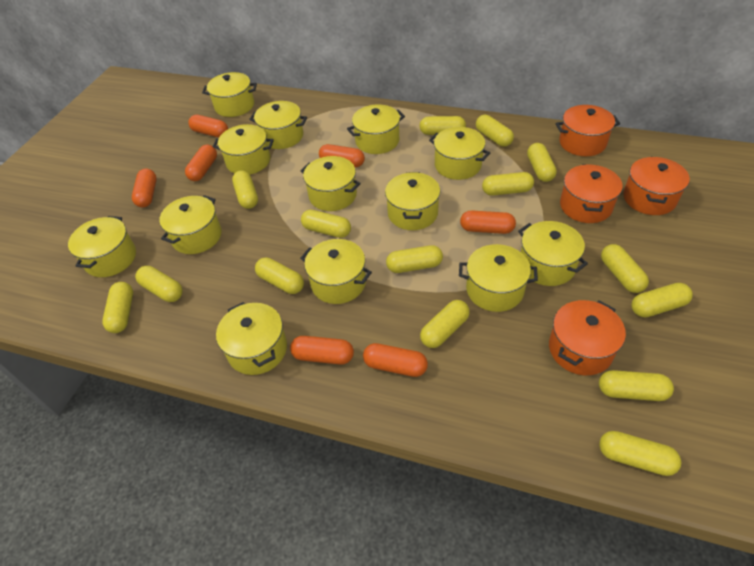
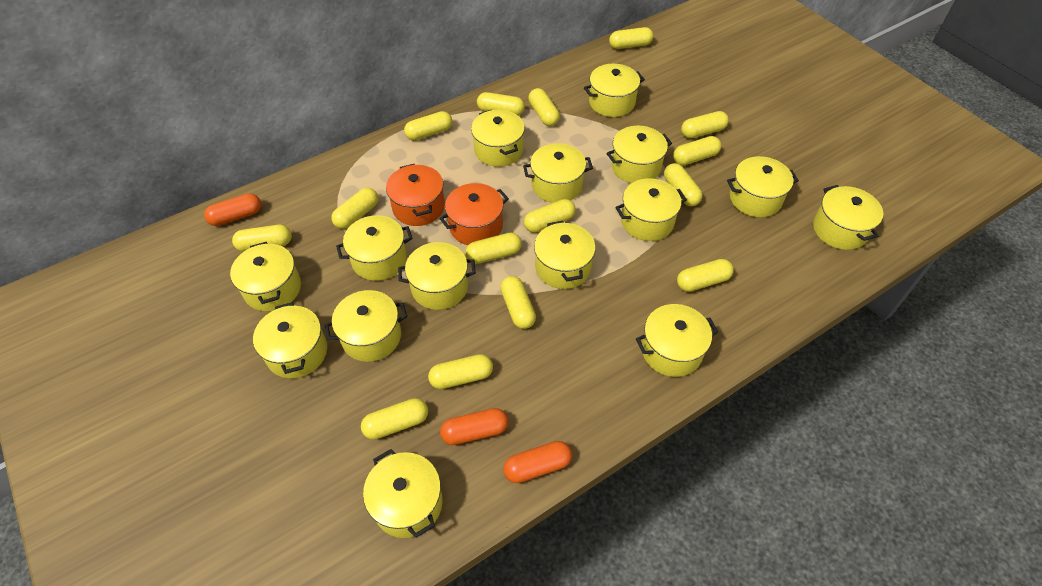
orange capsule: 7 -> 3
orange pot: 4 -> 2
yellow pot: 13 -> 15

